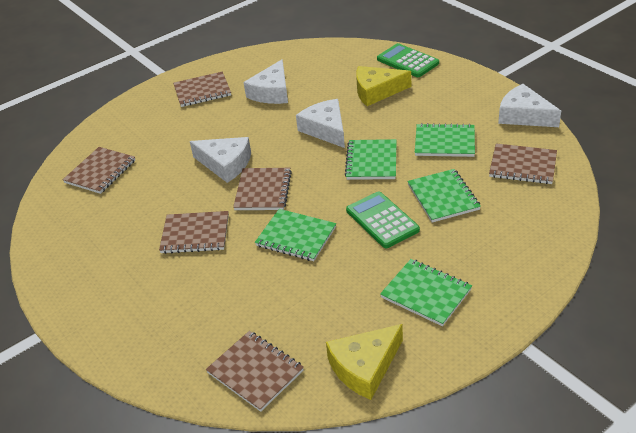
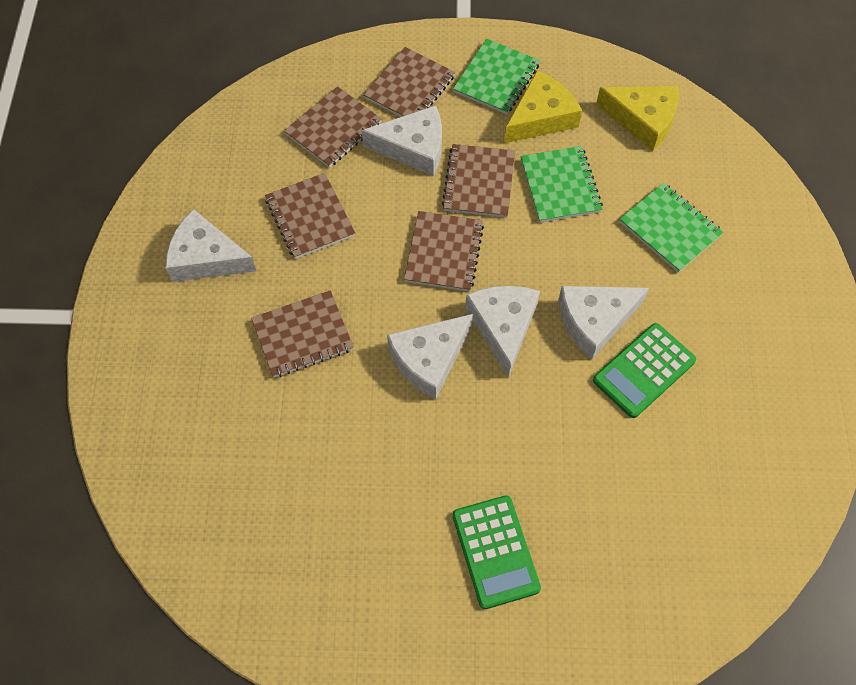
green notebook: 5 -> 3
white cheese: 4 -> 5

